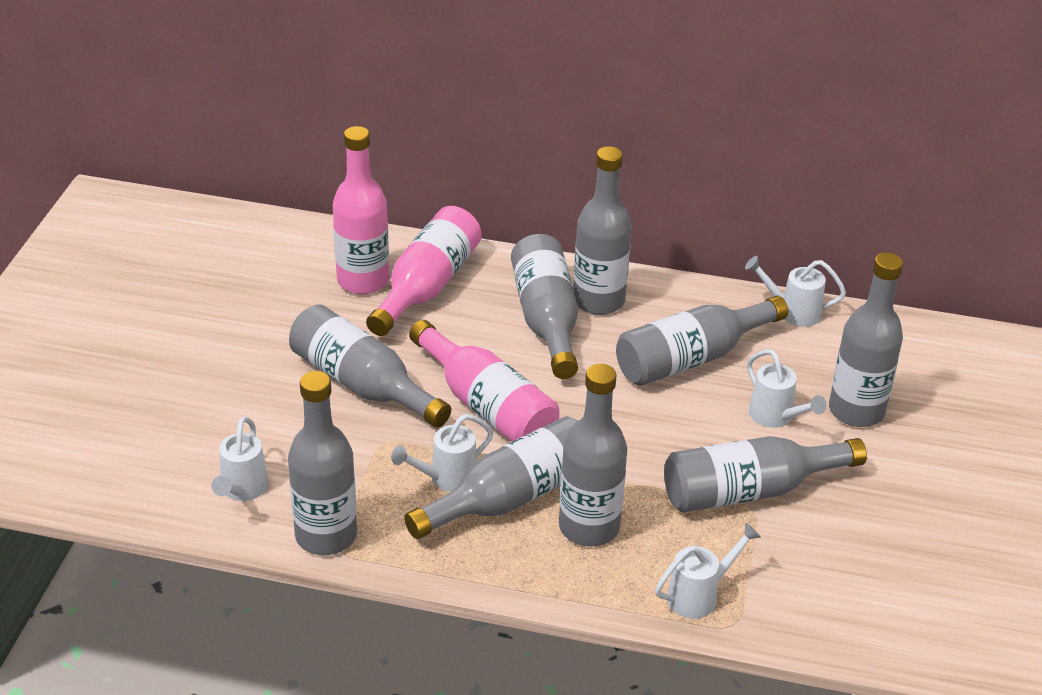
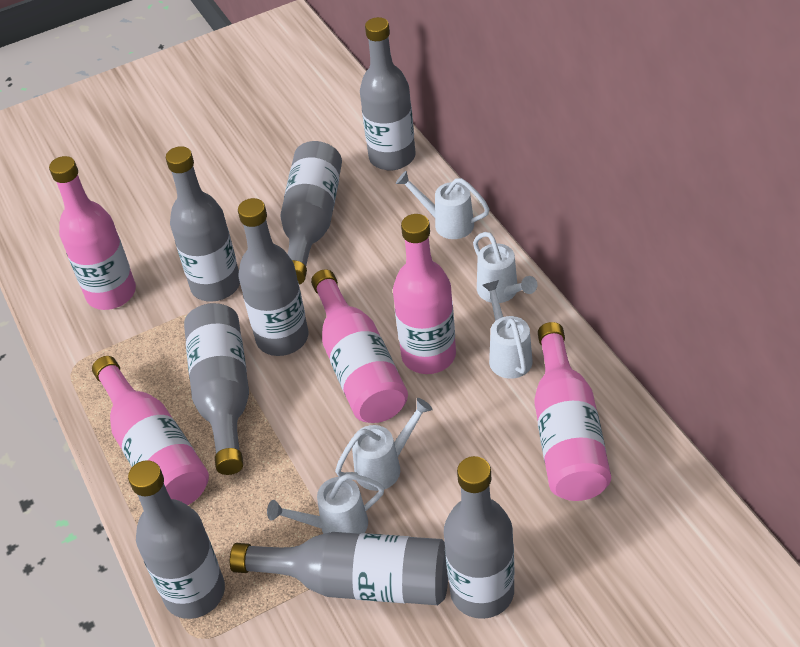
grey bottle: 9 -> 8
pink bottle: 3 -> 5

